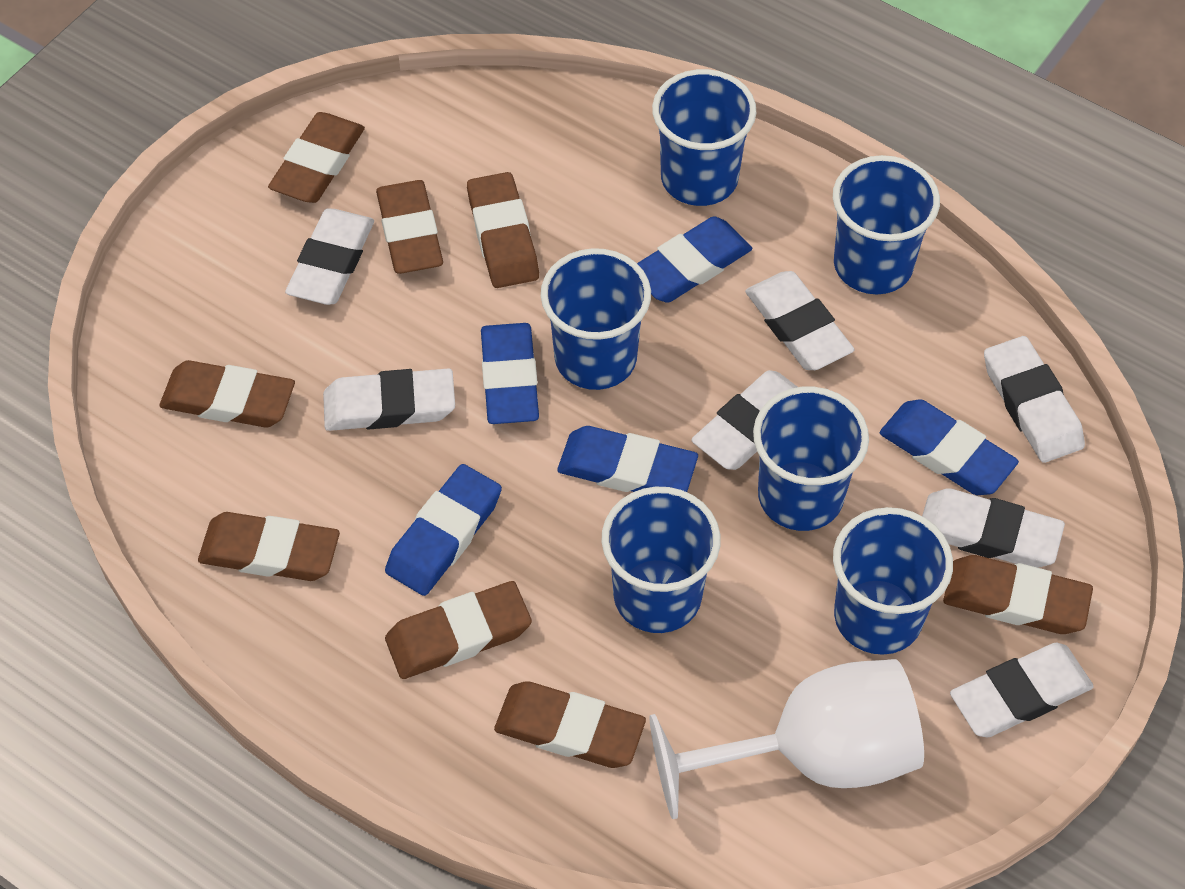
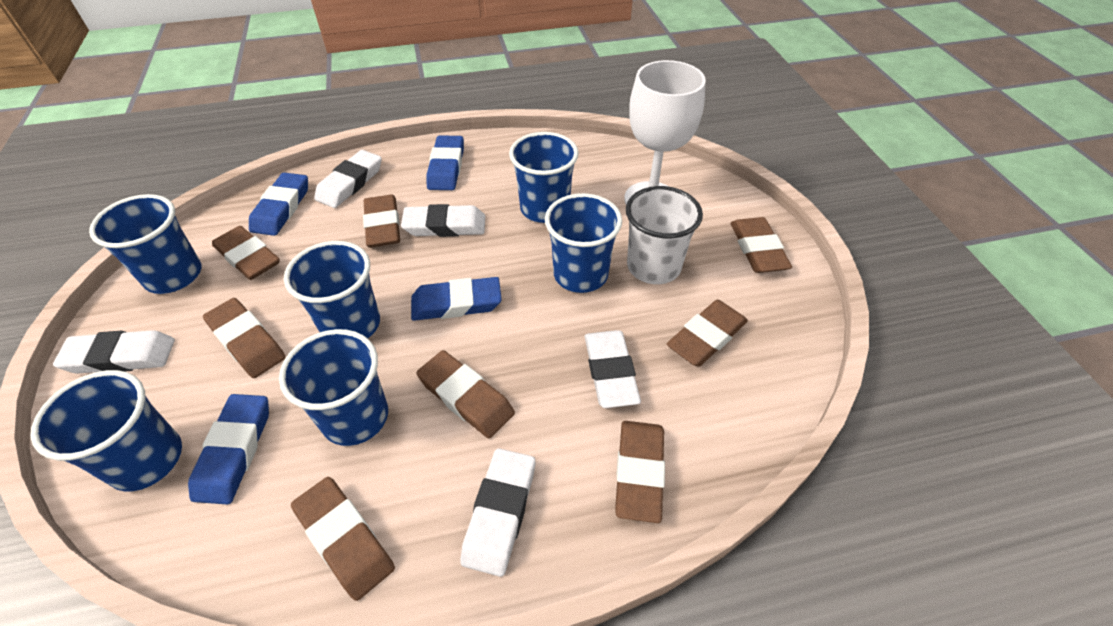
blue eraser: 5 -> 4
white cup: 0 -> 1
white eraser: 7 -> 5

